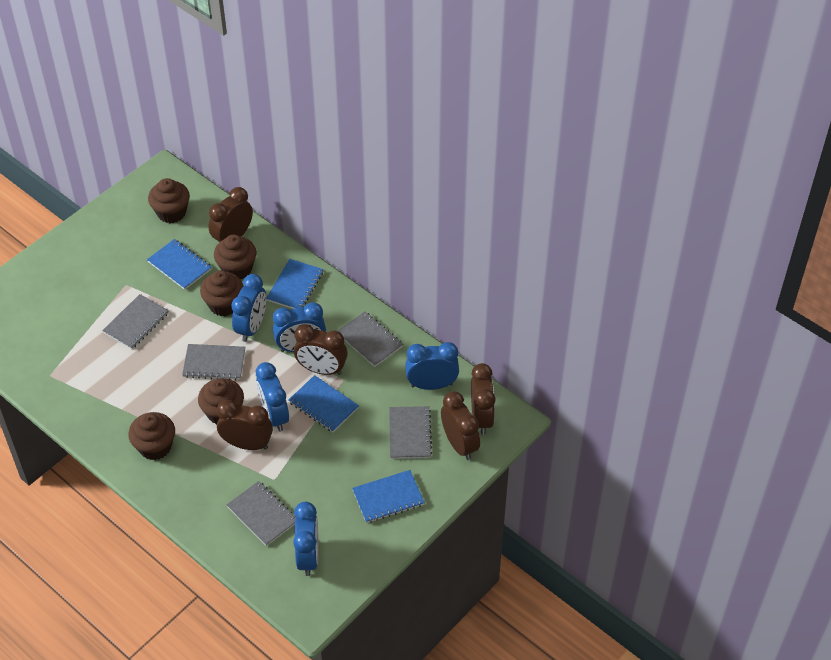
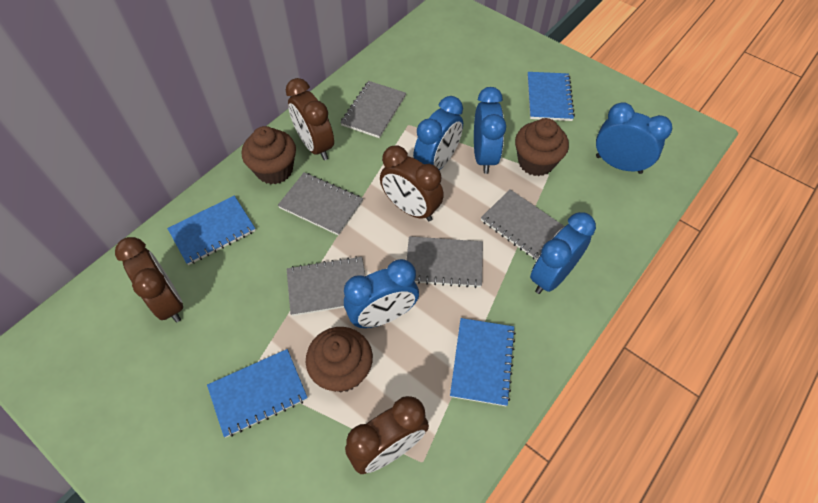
brown clock: 5 -> 4
brown cupcake: 5 -> 3

